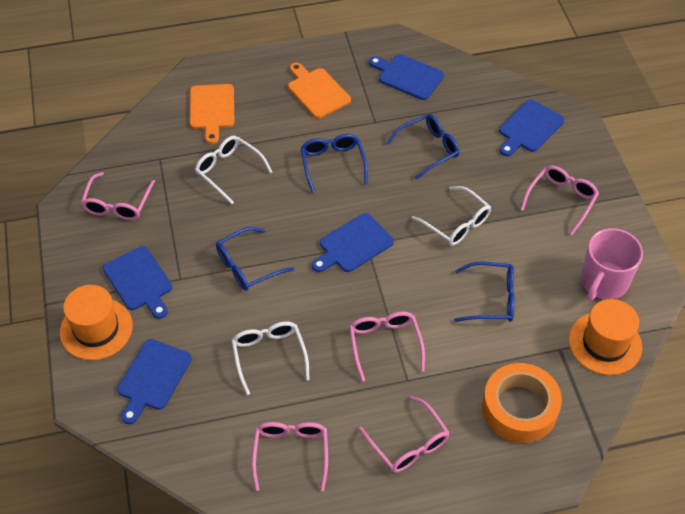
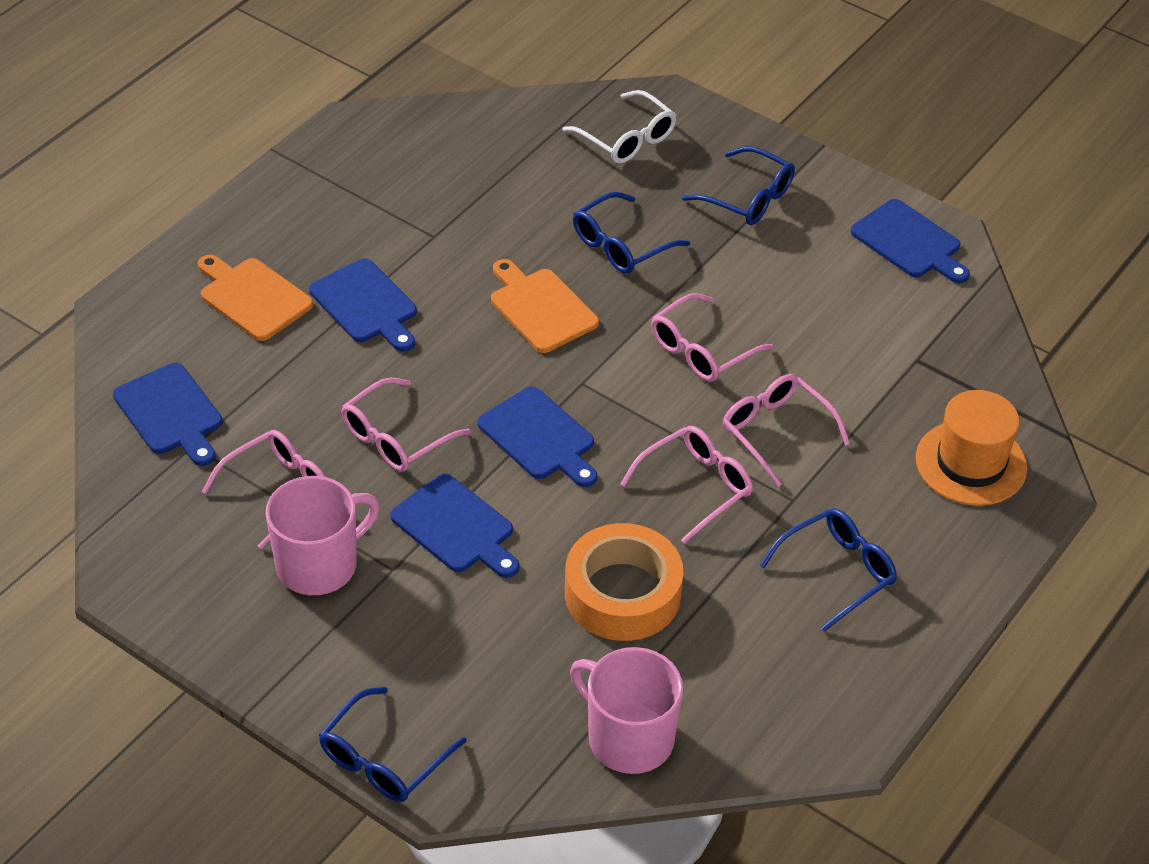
orange hat: 2 -> 1
pink mug: 1 -> 2
white glasses: 3 -> 1

